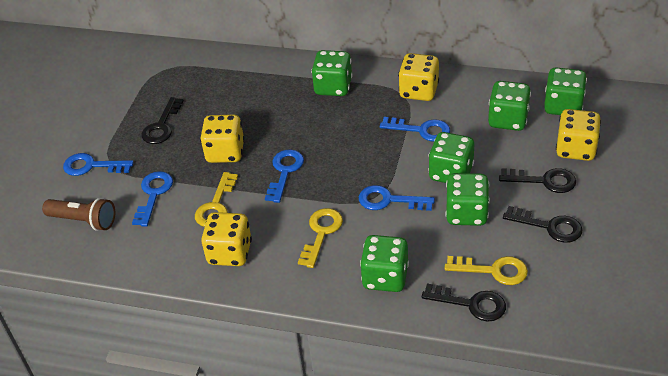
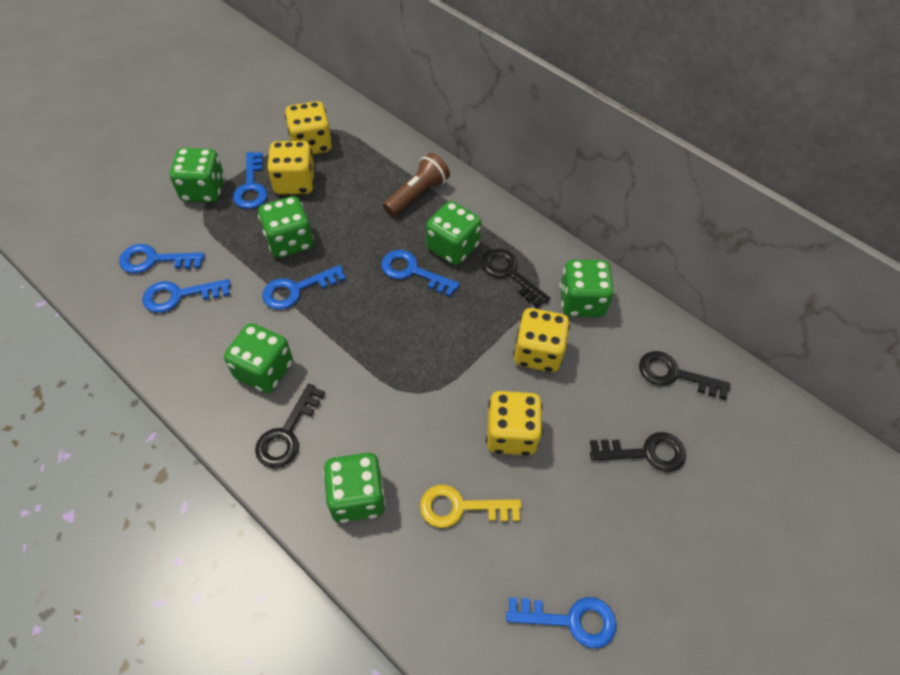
blue key: 5 -> 6
yellow key: 3 -> 1

